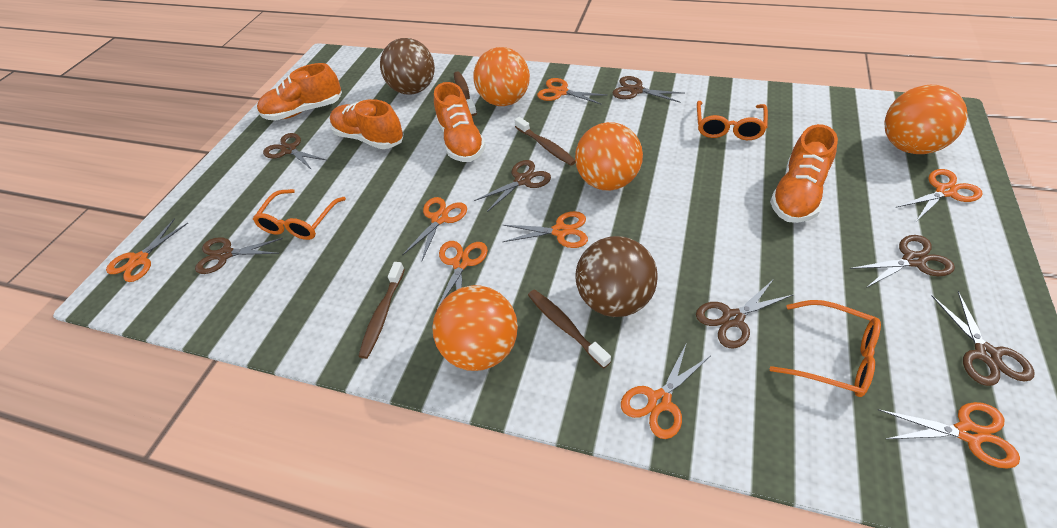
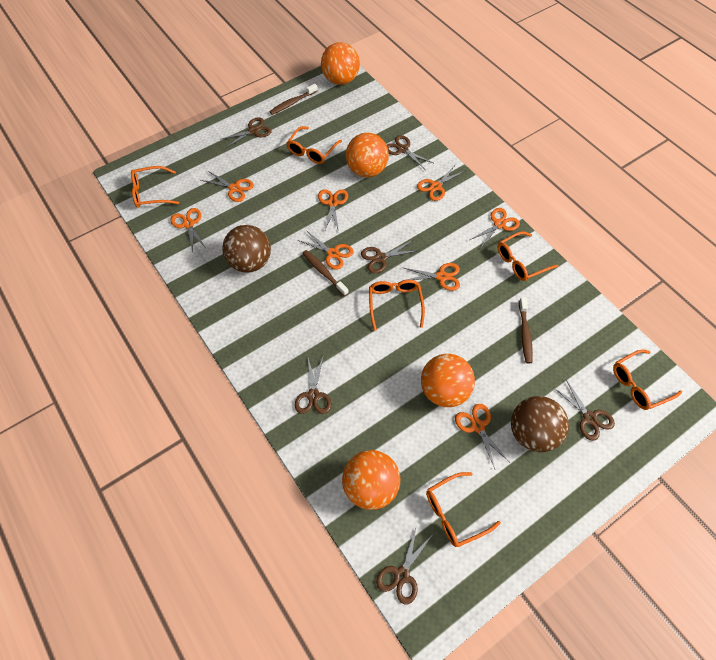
brown scissors: 7 -> 6
brown toothbrush: 4 -> 3
orange glasses: 3 -> 6
orange shoe: 4 -> 0

